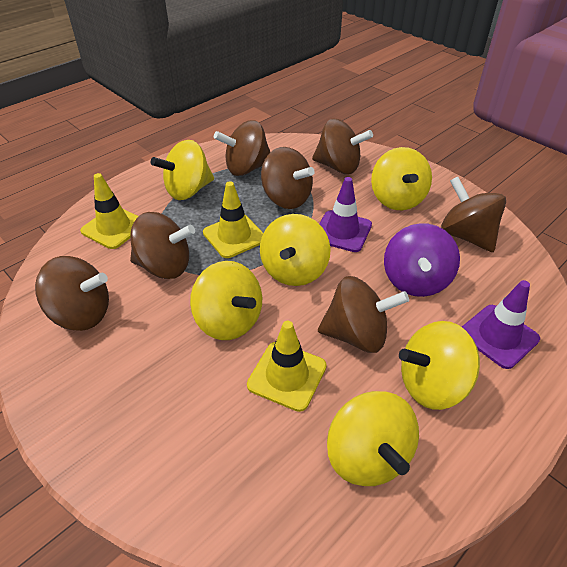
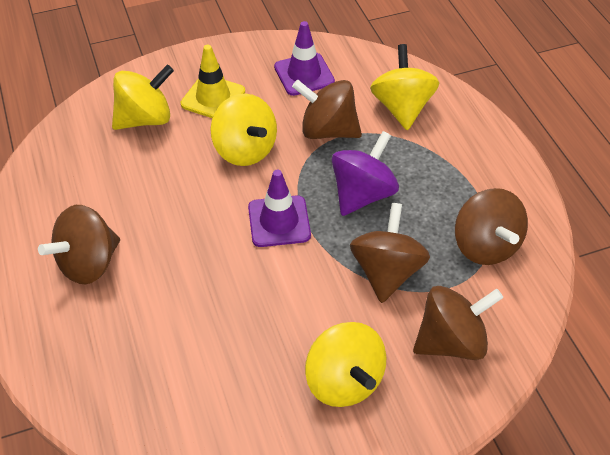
brown spinning top: 7 -> 5
yellow spinning top: 6 -> 4
yellow traffic cone: 3 -> 1

